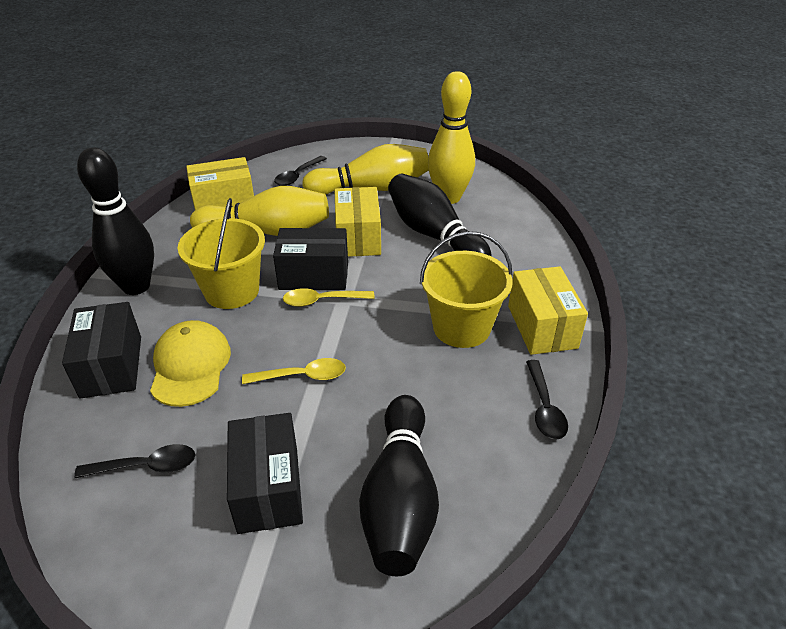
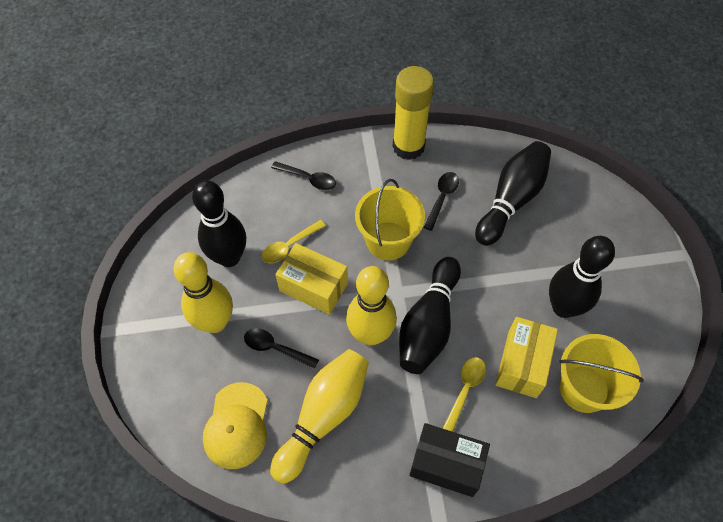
black bowling pin: 3 -> 4
black box: 3 -> 1
yellow box: 3 -> 2
yellow glue stick: 0 -> 1

